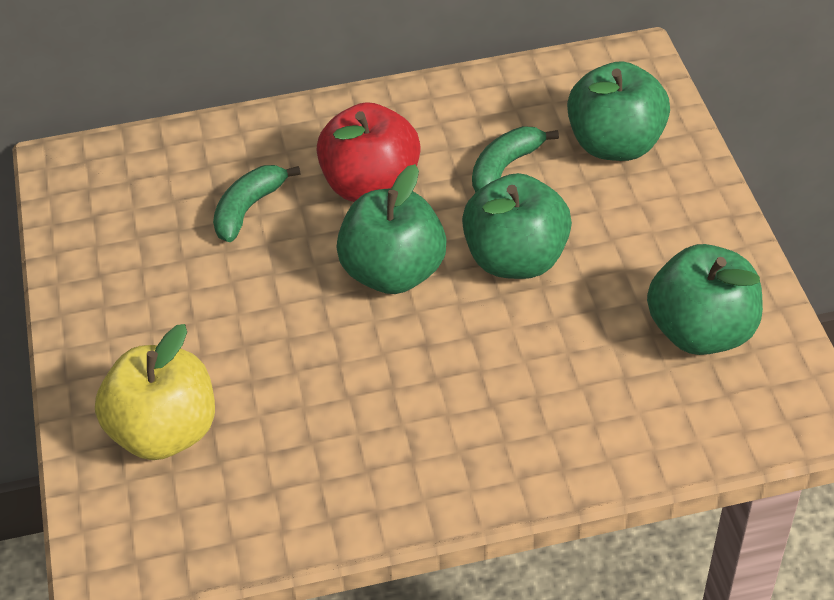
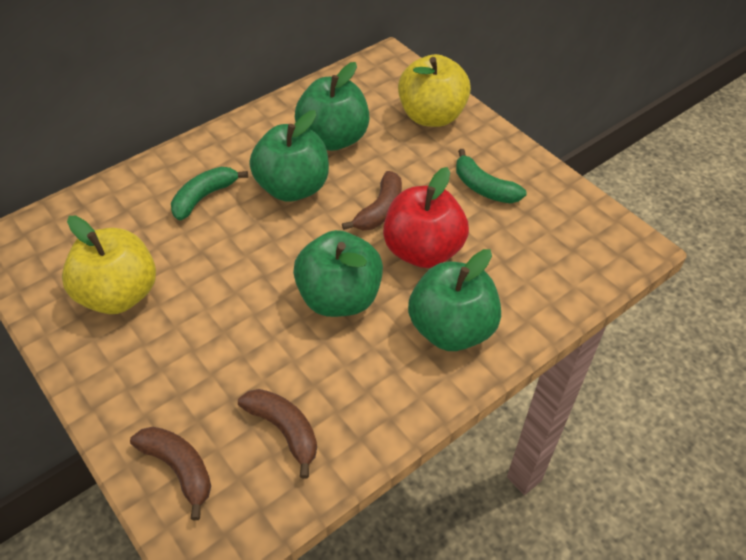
brown banana: 0 -> 3
yellow apple: 1 -> 2

